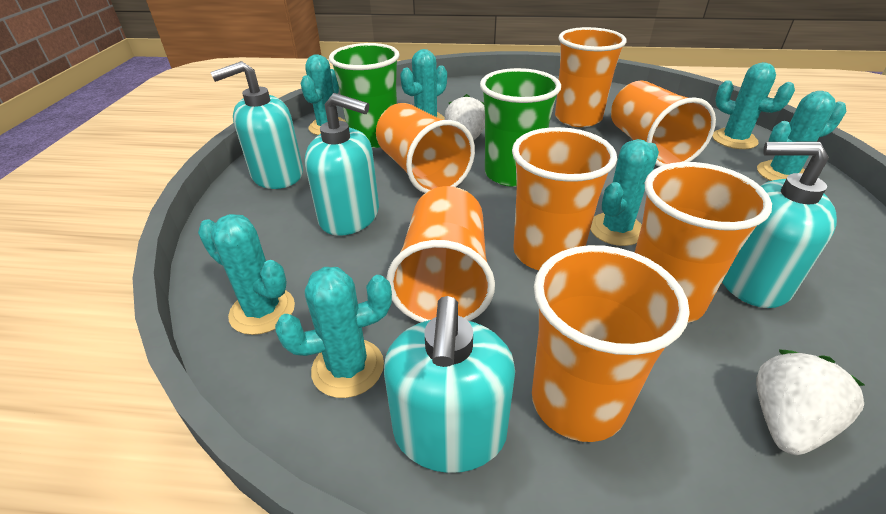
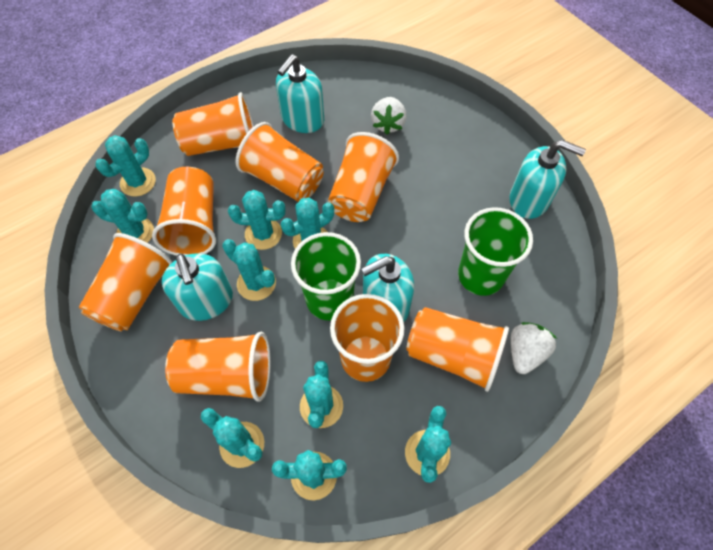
orange cup: 7 -> 8
turquoise cactus: 7 -> 9

